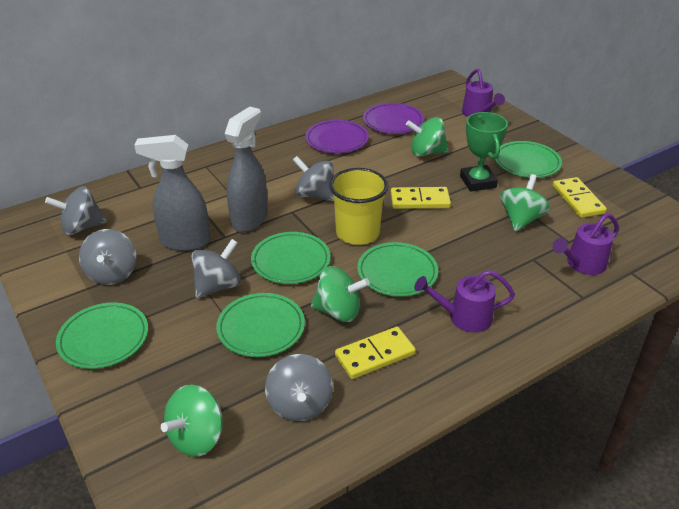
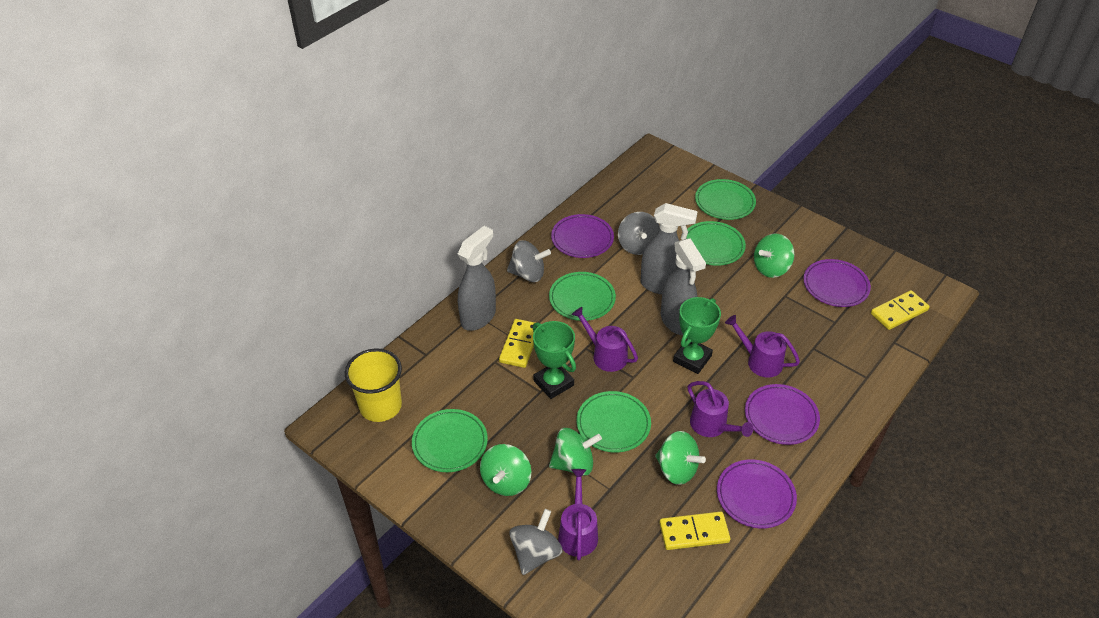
green trophy: 1 -> 2
grey spinning top: 5 -> 3
grey spray bottle: 2 -> 3
purple plate: 2 -> 4
purple watering can: 3 -> 4

